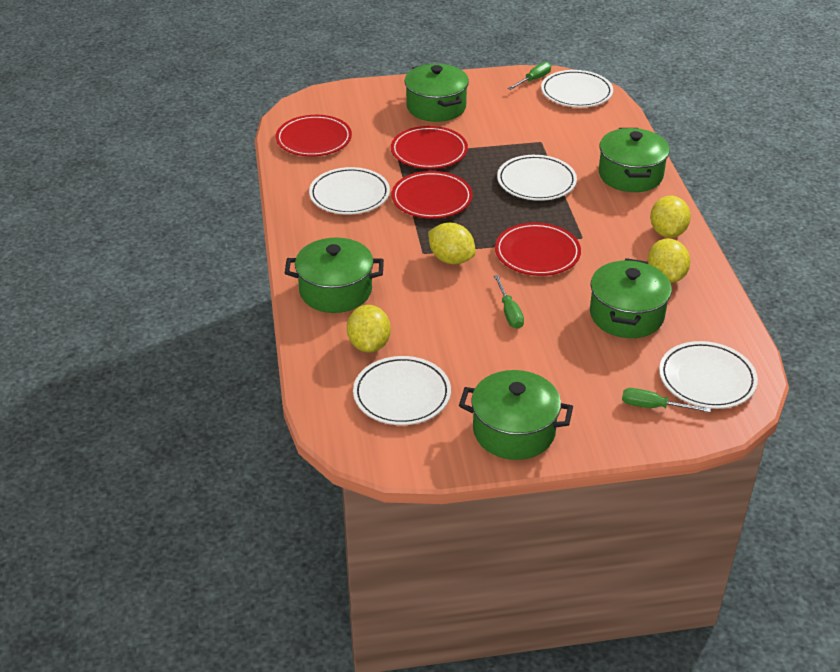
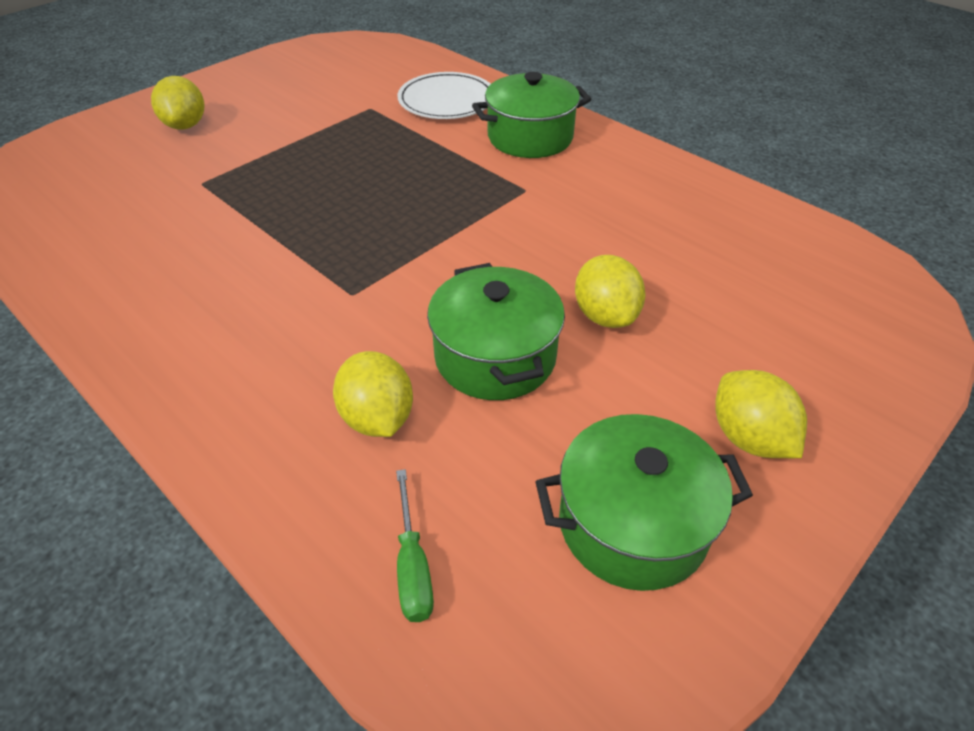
green pot: 5 -> 3
green screwdriver: 3 -> 1
red plate: 4 -> 0
white plate: 5 -> 1

